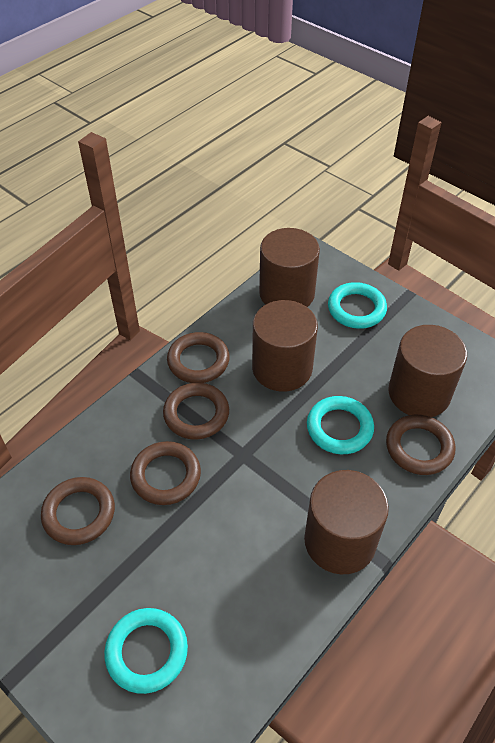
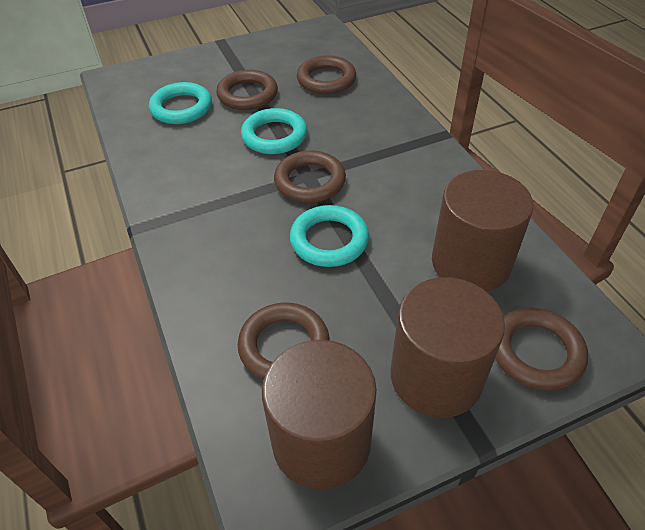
brown cylinder: 4 -> 3

